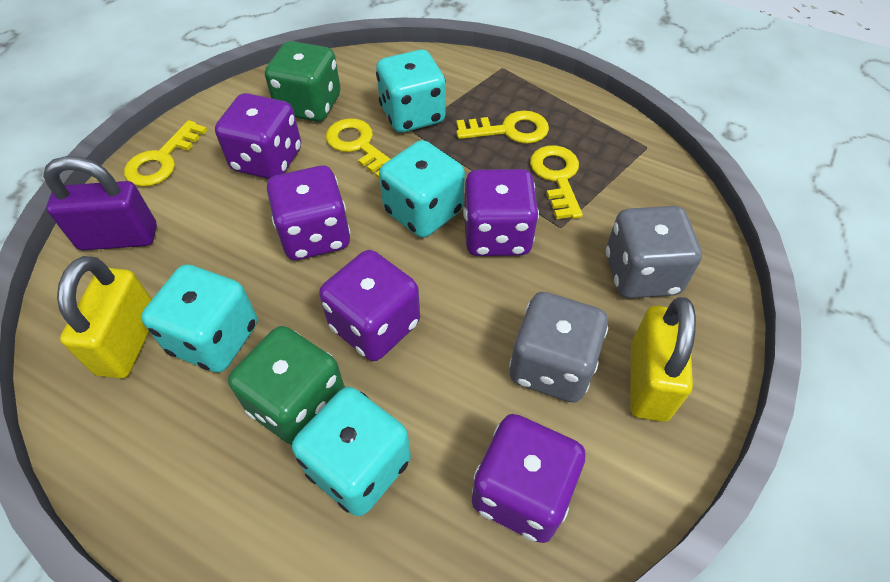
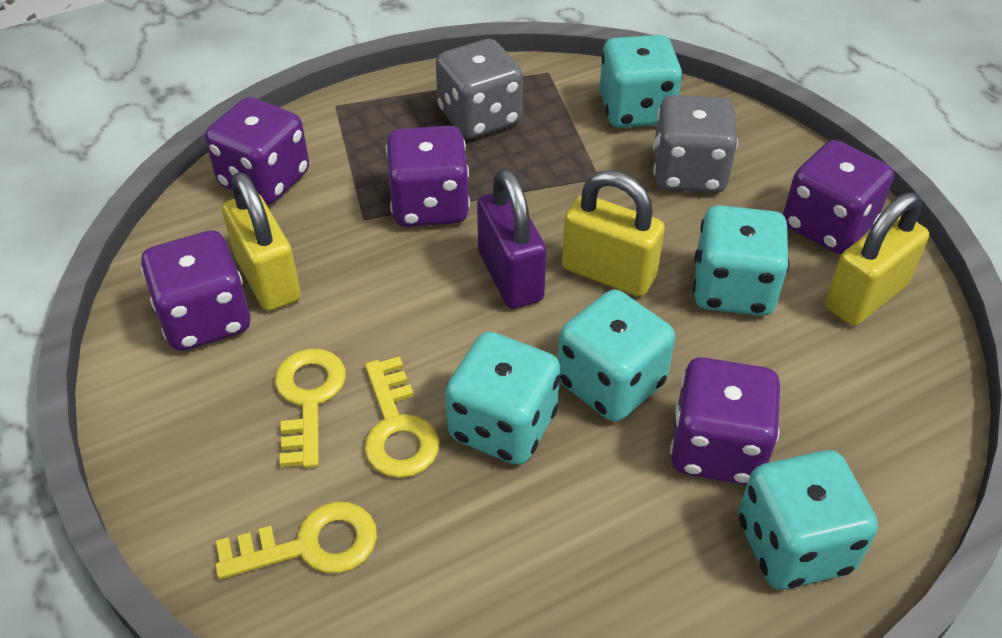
green dice: 2 -> 0
turquoise dice: 4 -> 5
yellow key: 4 -> 3
yellow padlock: 2 -> 3

